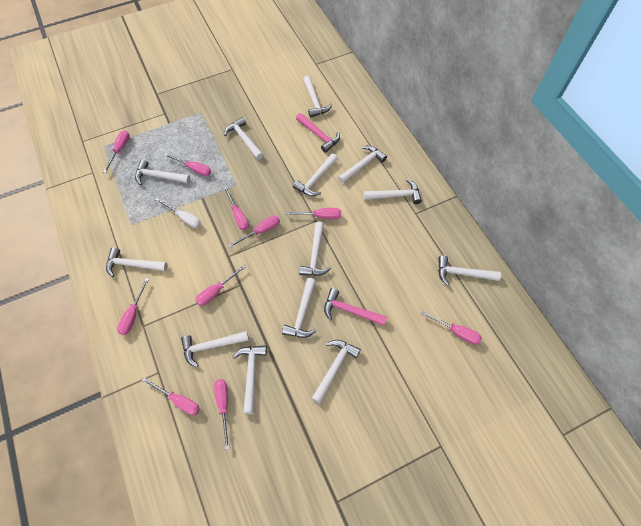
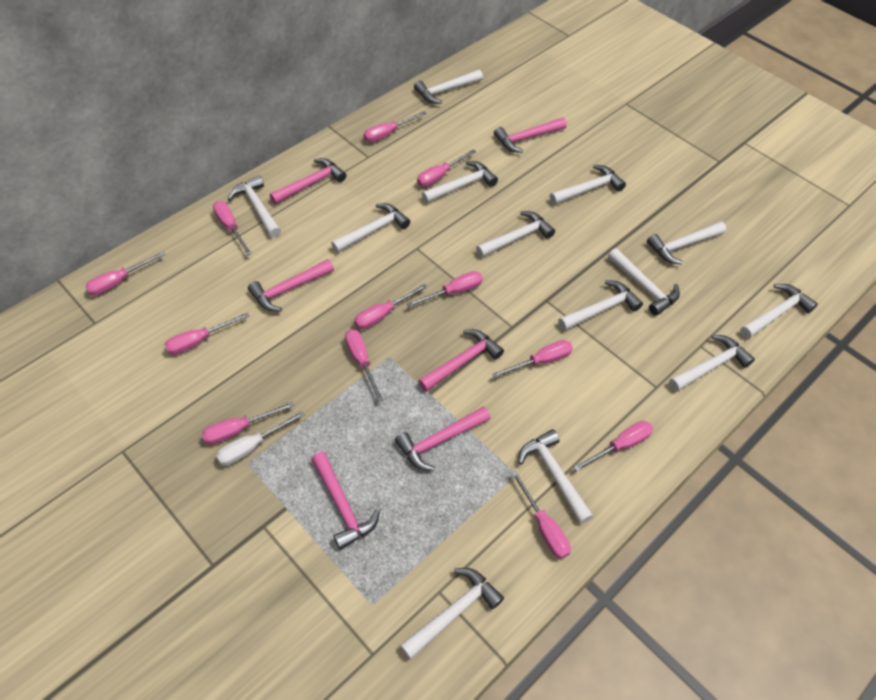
pink hammer: 2 -> 6
pink screwdriver: 10 -> 12

